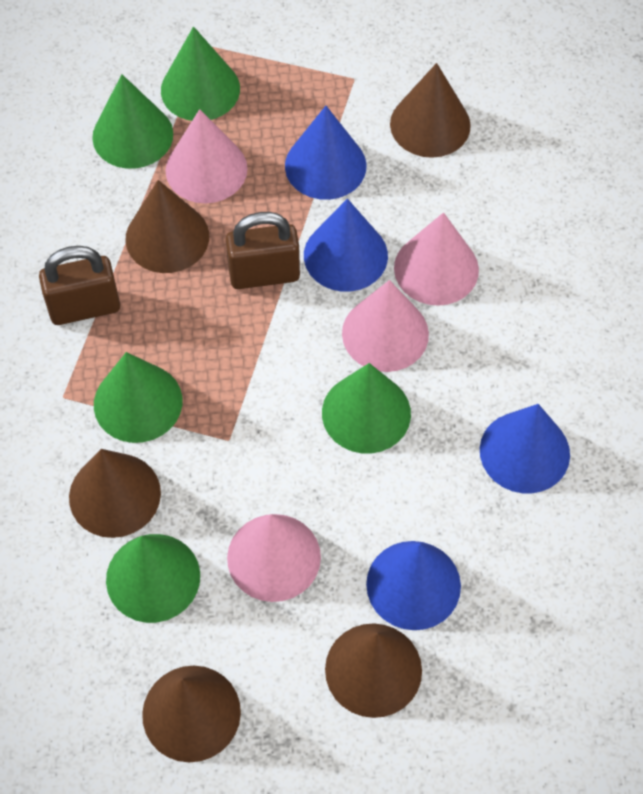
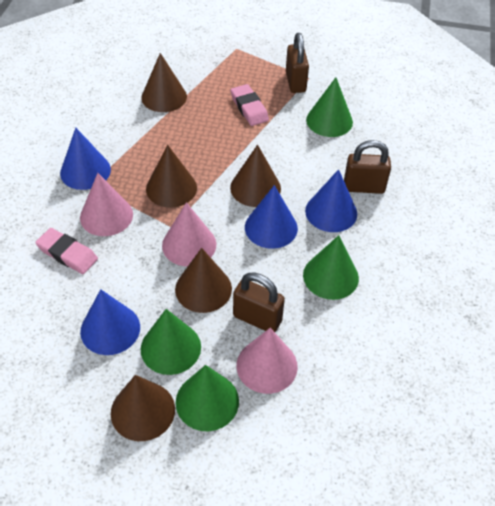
brown padlock: 2 -> 3
green cone: 5 -> 4
pink cone: 4 -> 3
pink eraser: 0 -> 2

